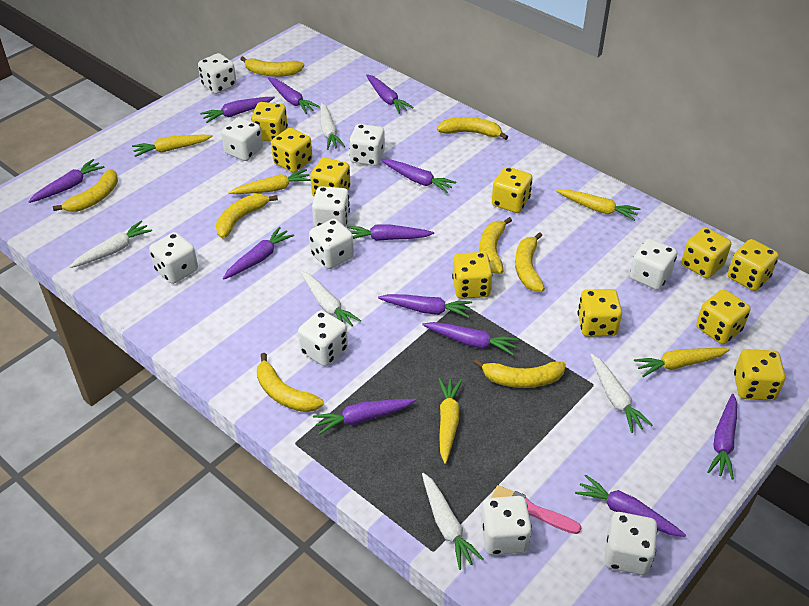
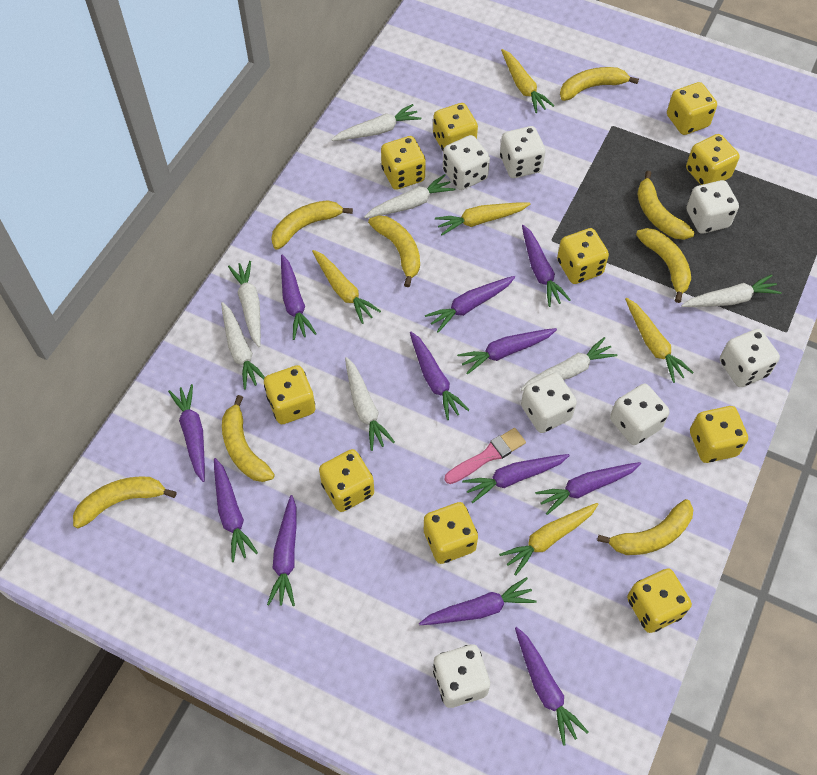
white carrot: 5 -> 7
white dice: 10 -> 7

